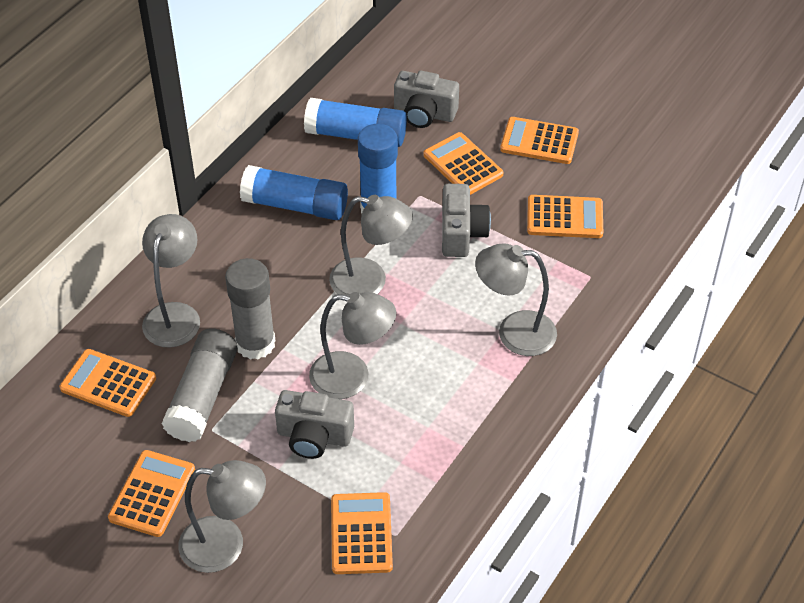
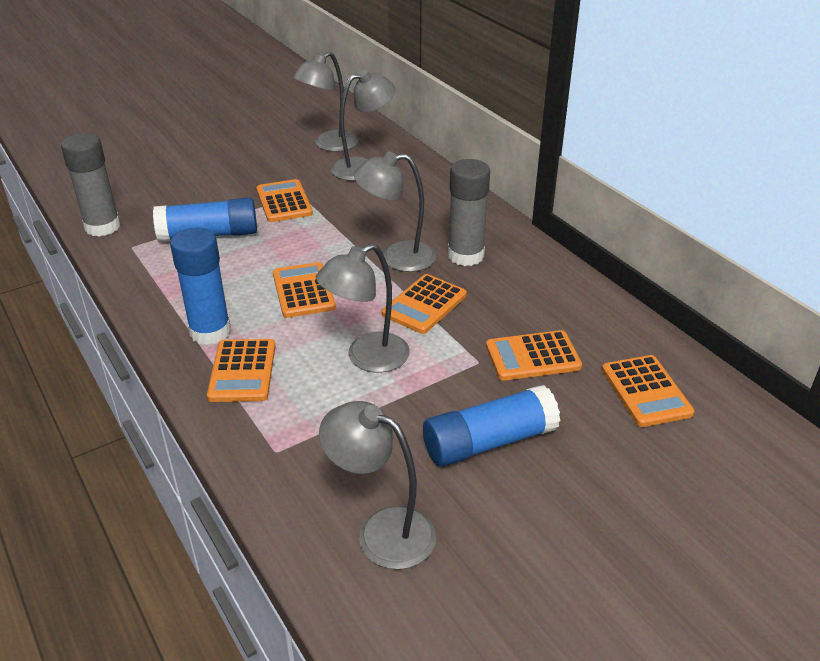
grey camera: 3 -> 0

